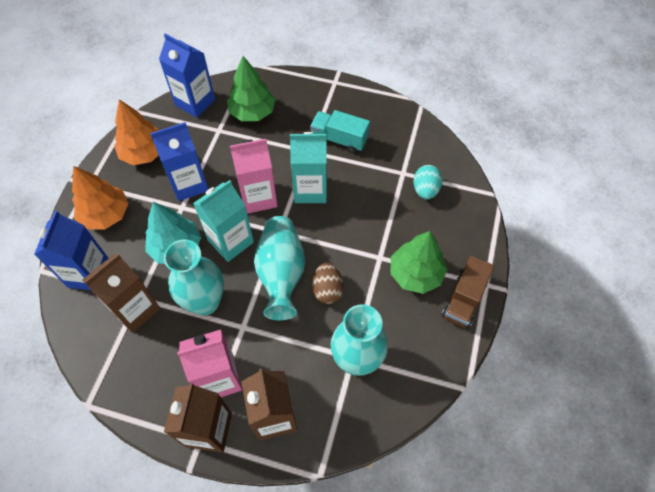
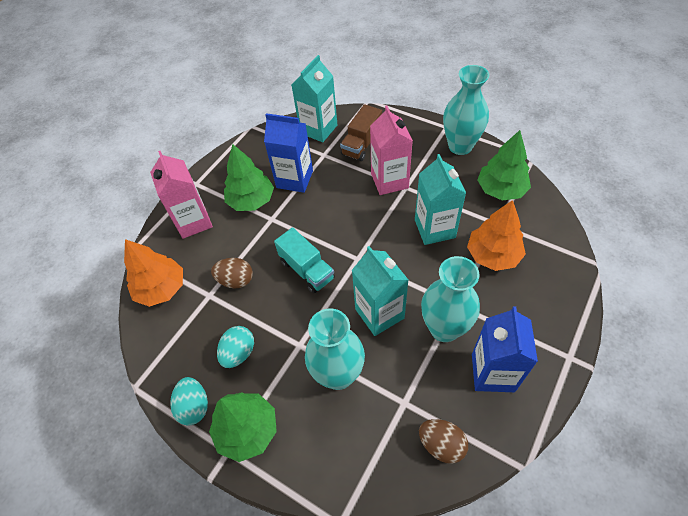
blue carton: 3 -> 2
brown carton: 3 -> 0
brown egg: 1 -> 2
green tree: 2 -> 3
turquoise carton: 2 -> 3
turquoise egg: 1 -> 2
turquoise tree: 1 -> 0

